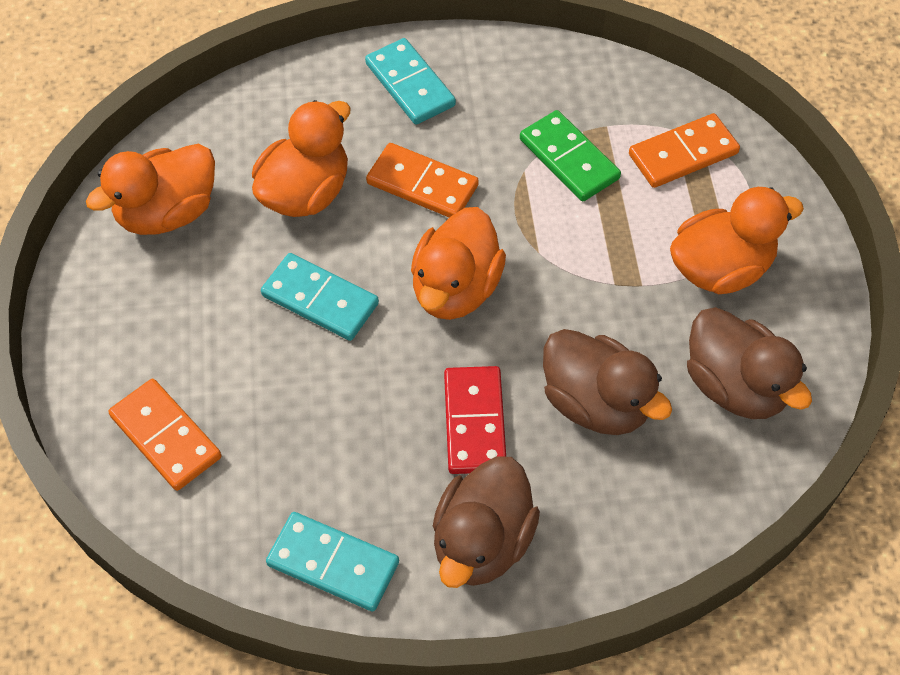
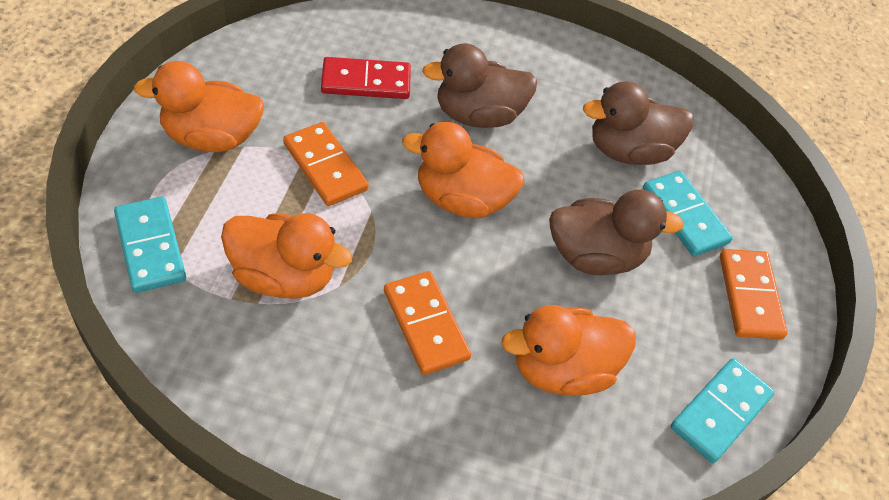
green domino: 1 -> 0

